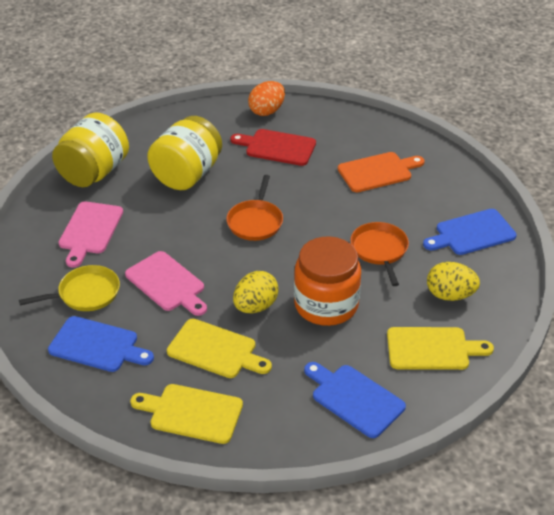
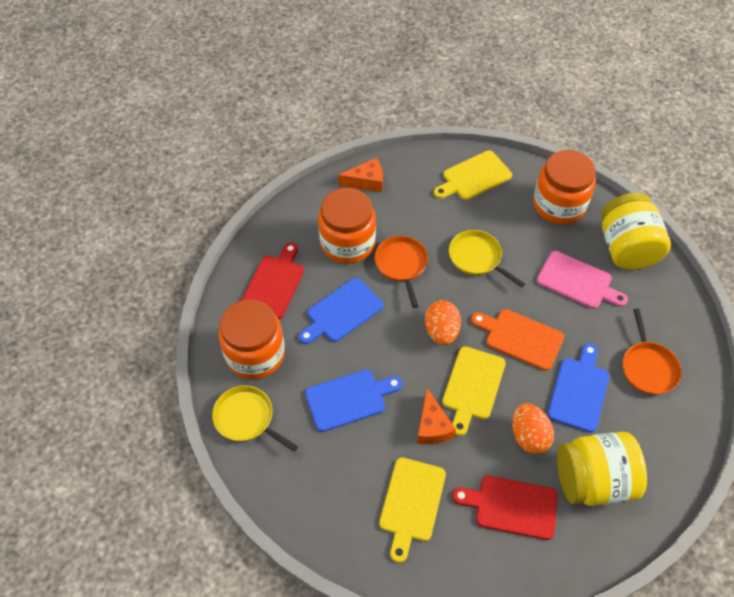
orange cheese: 0 -> 2
orange egg: 1 -> 2
orange jar: 1 -> 3
pink cutting board: 2 -> 1
red cutting board: 1 -> 2
yellow egg: 2 -> 0
yellow pan: 1 -> 2

